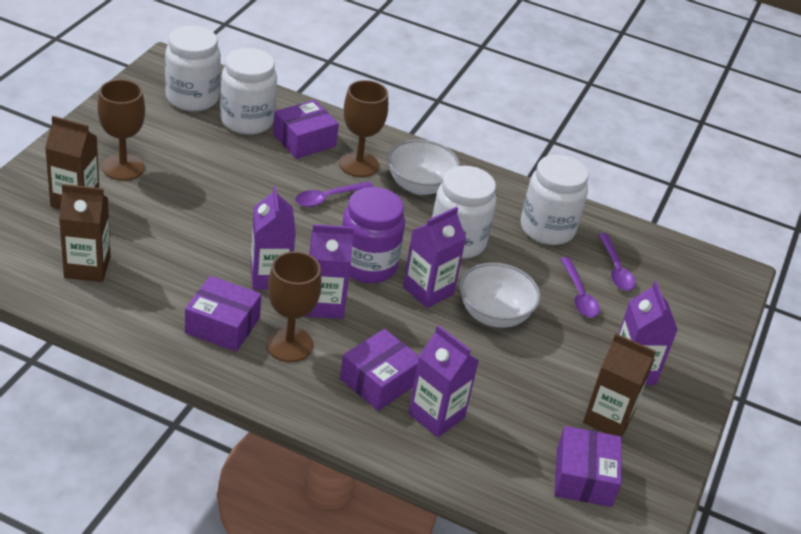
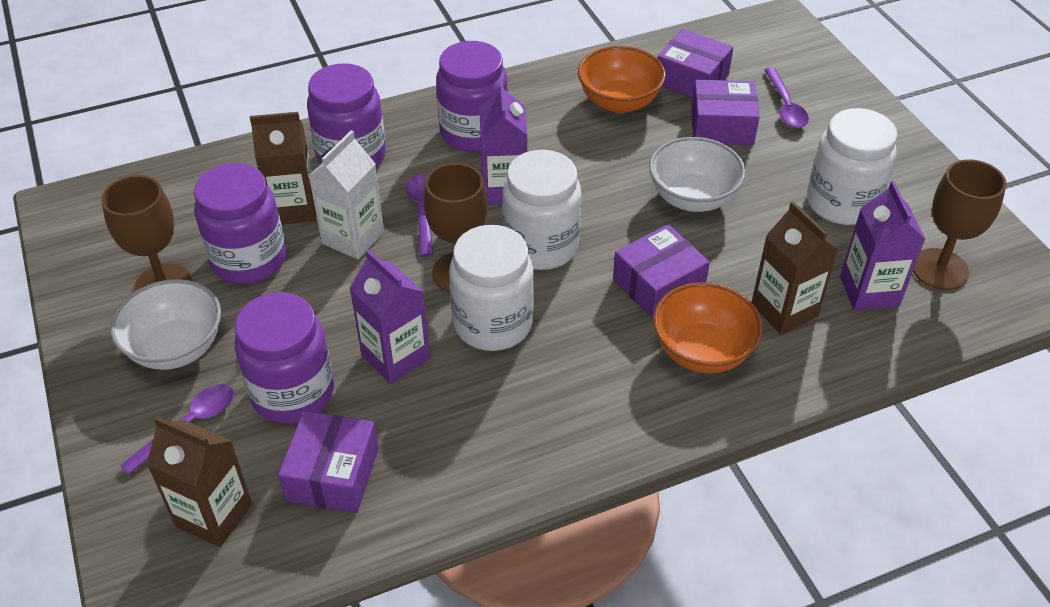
orange bowl: 0 -> 2
purple carton: 5 -> 3
purple jar: 1 -> 4
white carton: 0 -> 1
white jar: 4 -> 3

